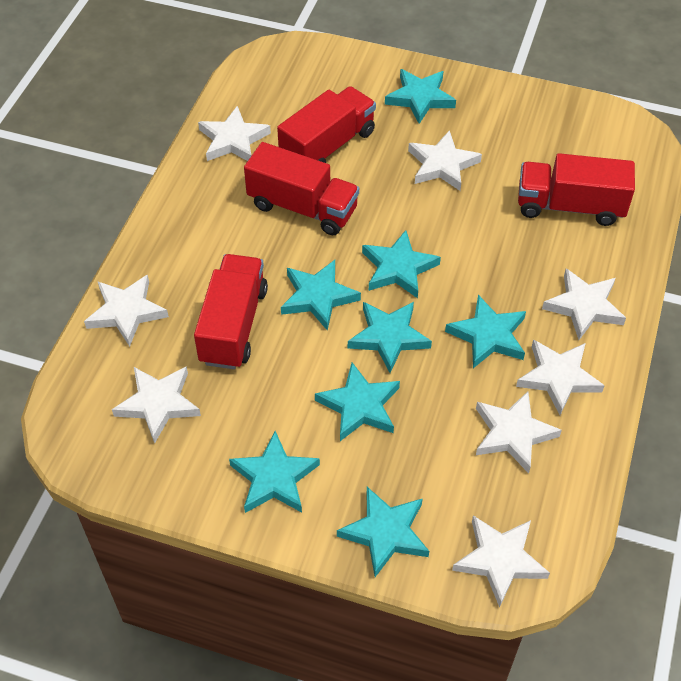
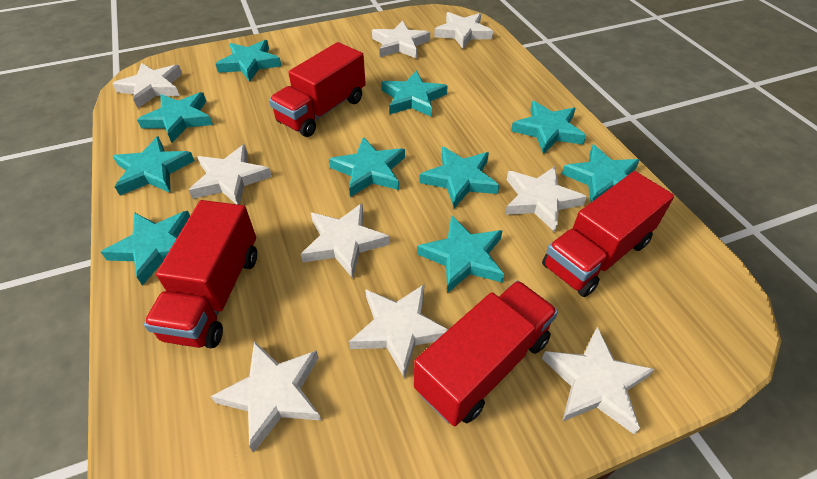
turquoise star: 8 -> 10
white star: 8 -> 9

